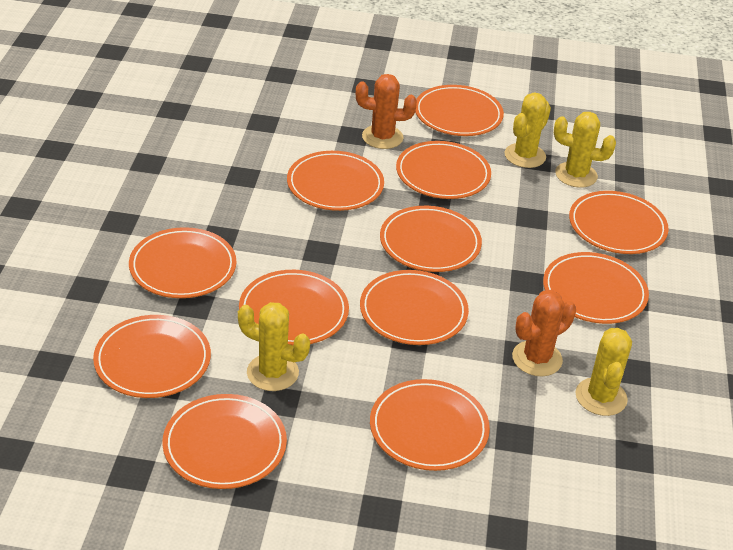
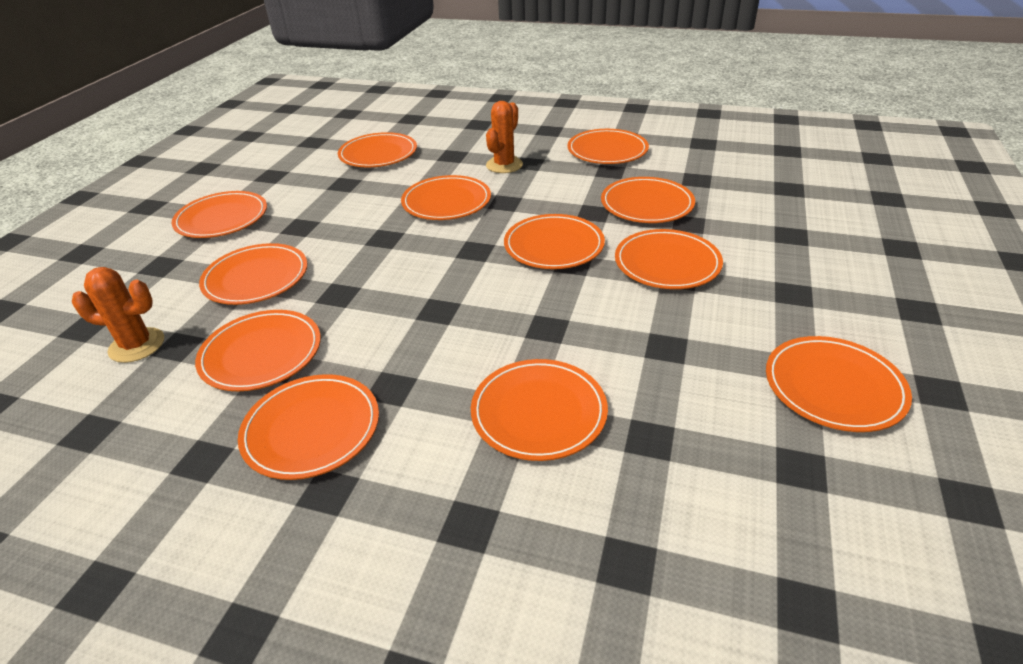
yellow cactus: 4 -> 0

